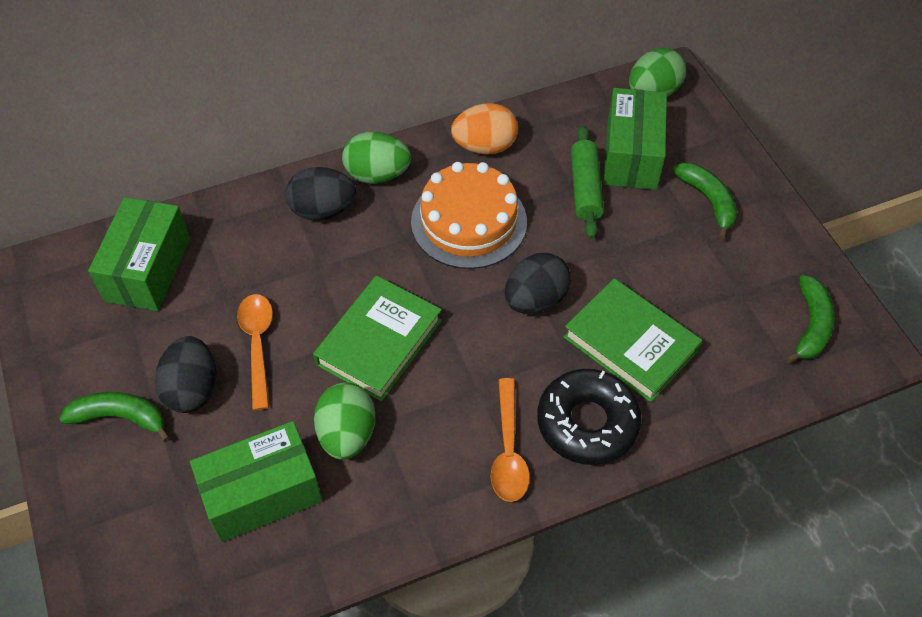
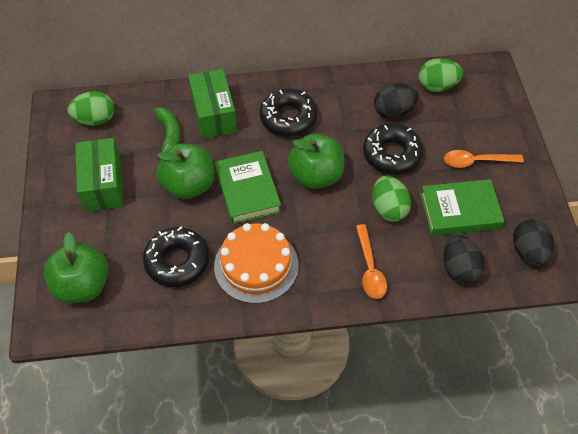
black donut: 1 -> 3
green apple: 0 -> 3
green banana: 3 -> 1
green box: 3 -> 2
green rolling pin: 1 -> 0
orange egg: 1 -> 0

